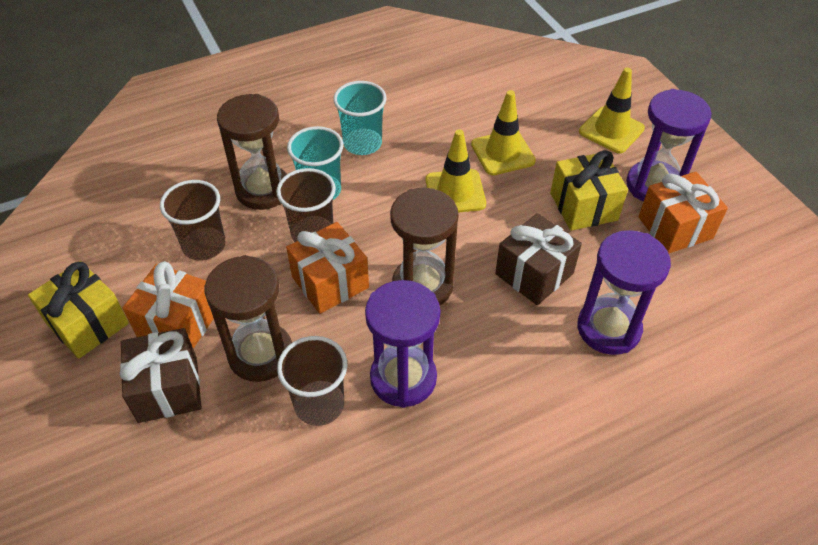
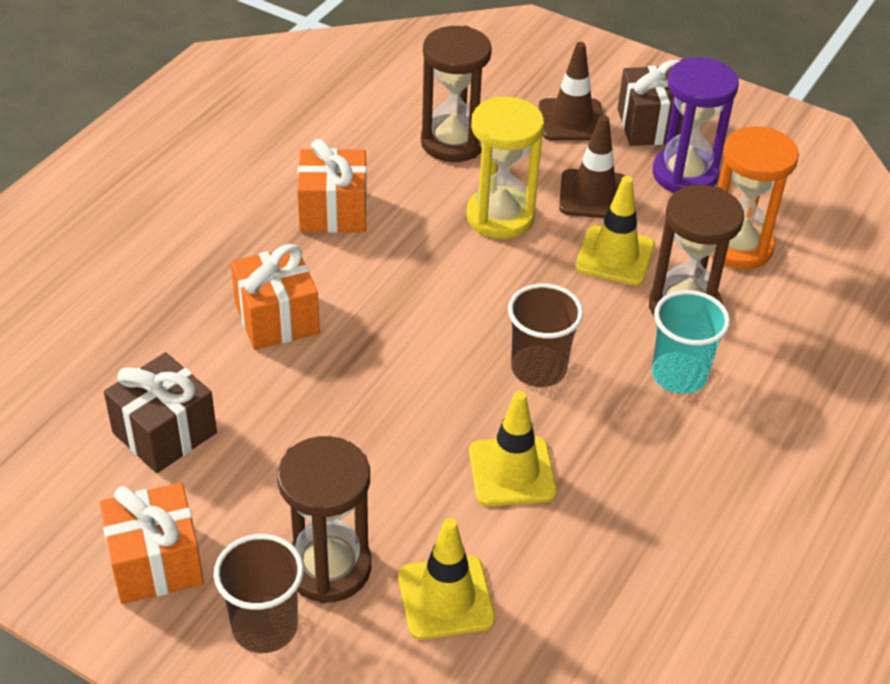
brown cup: 3 -> 2
brown traffic cone: 0 -> 2
orange hourglass: 0 -> 1
purple hourglass: 3 -> 1
turquoise cup: 2 -> 1
yellow gift: 2 -> 0
yellow hourglass: 0 -> 1

